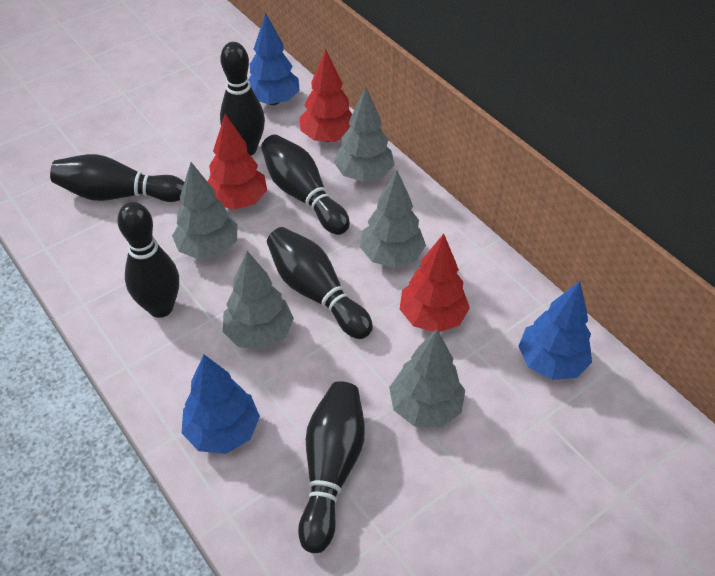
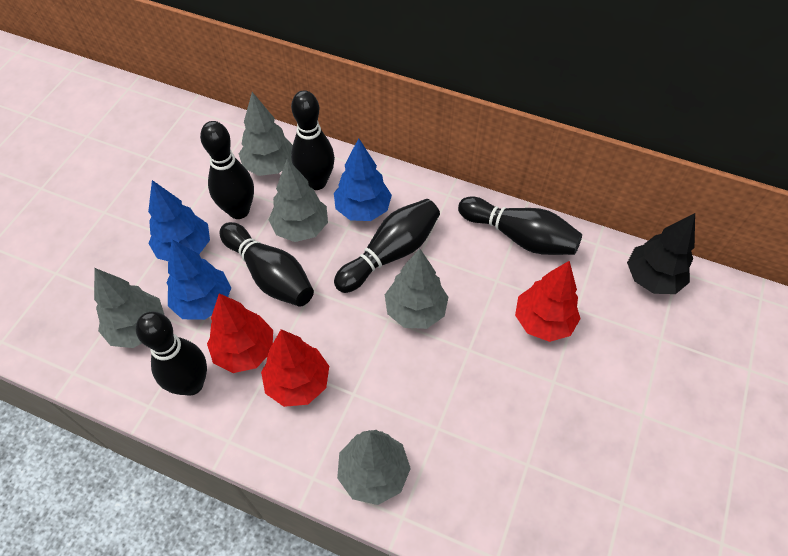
black tree: 0 -> 1

